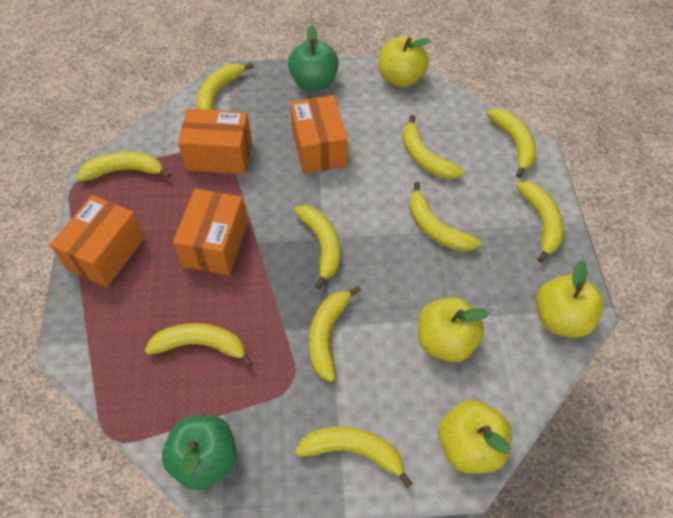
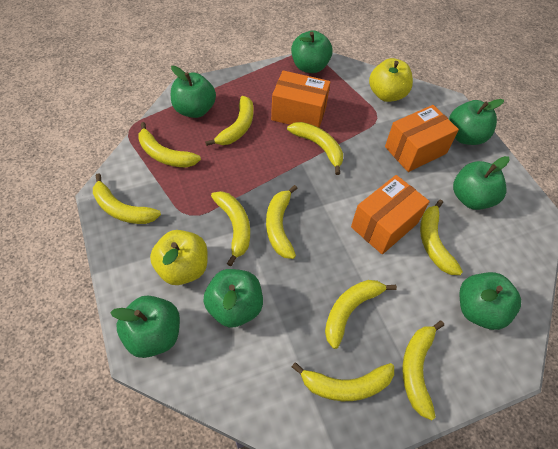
green apple: 2 -> 7
orange box: 4 -> 3
yellow apple: 4 -> 2

